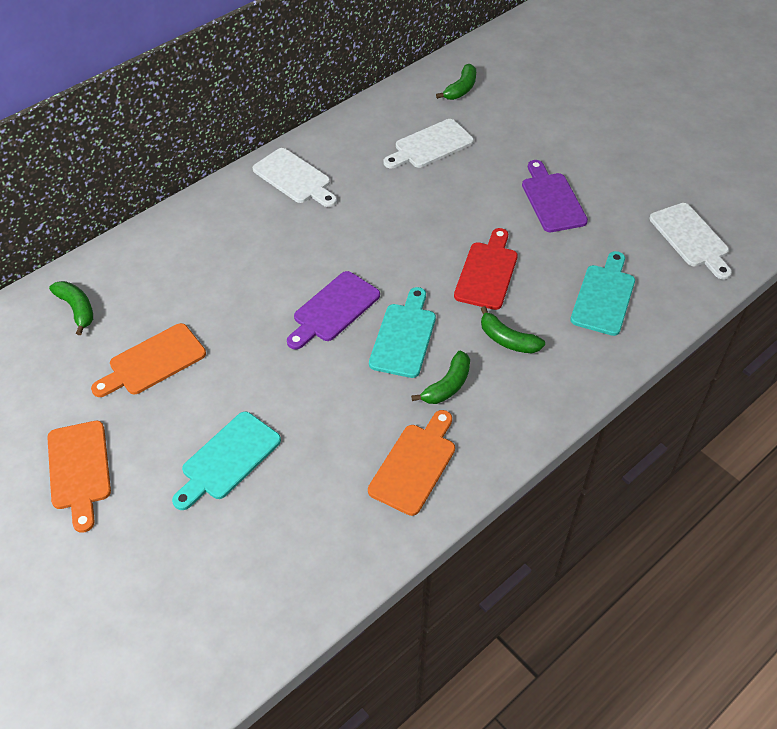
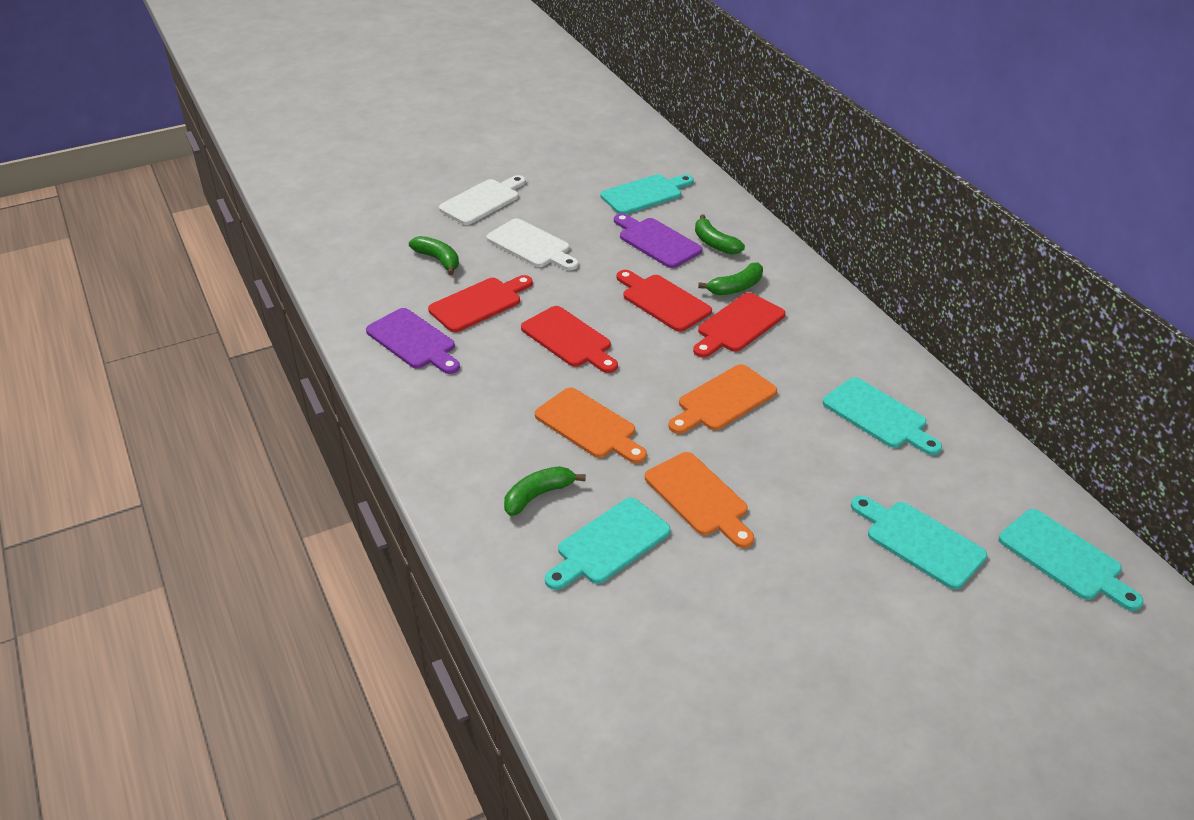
red cutting board: 1 -> 4
turquoise cutting board: 3 -> 5
white cutting board: 3 -> 2

